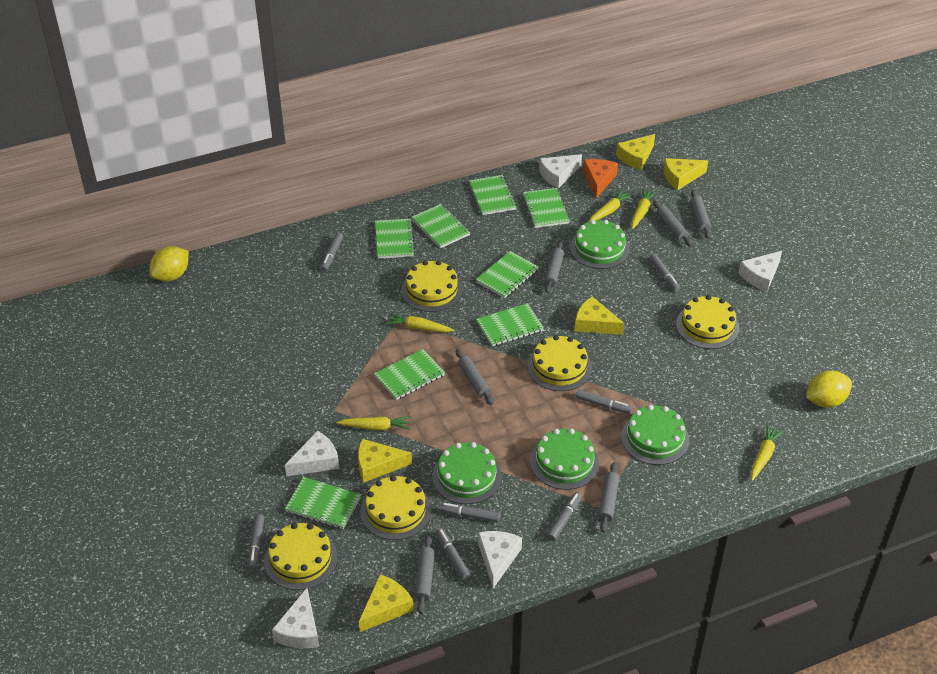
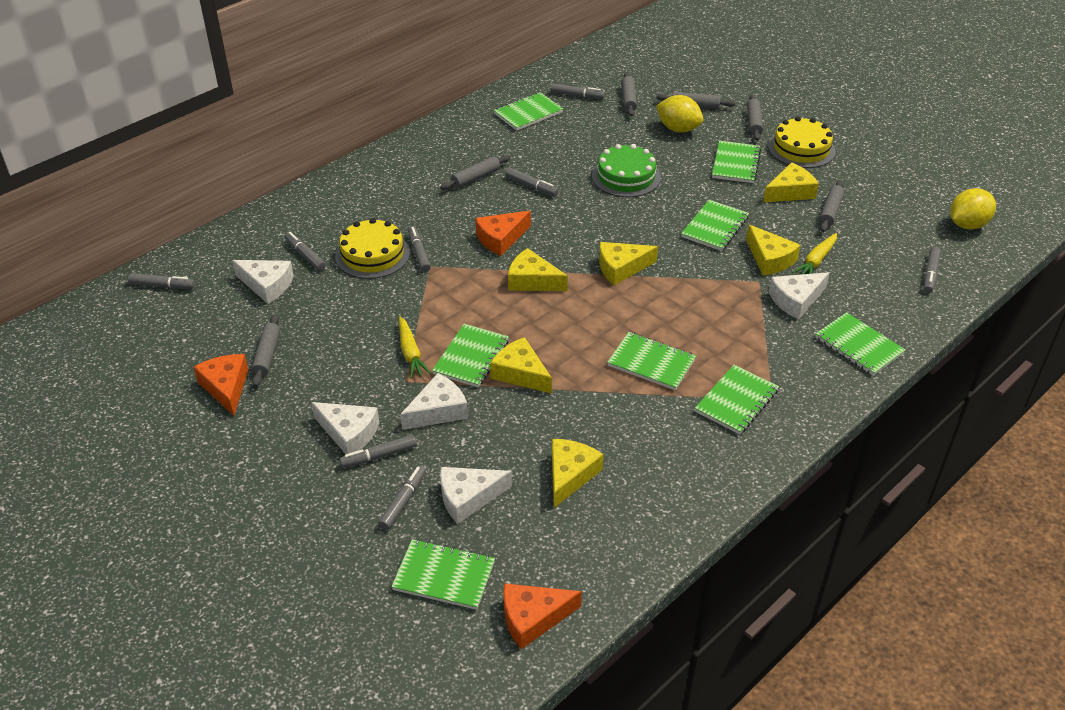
green cake: 4 -> 1
grey marker: 7 -> 8
orange cheese: 1 -> 3
yellow cake: 5 -> 2
yellow carrot: 5 -> 2
yellow cheese: 5 -> 6

